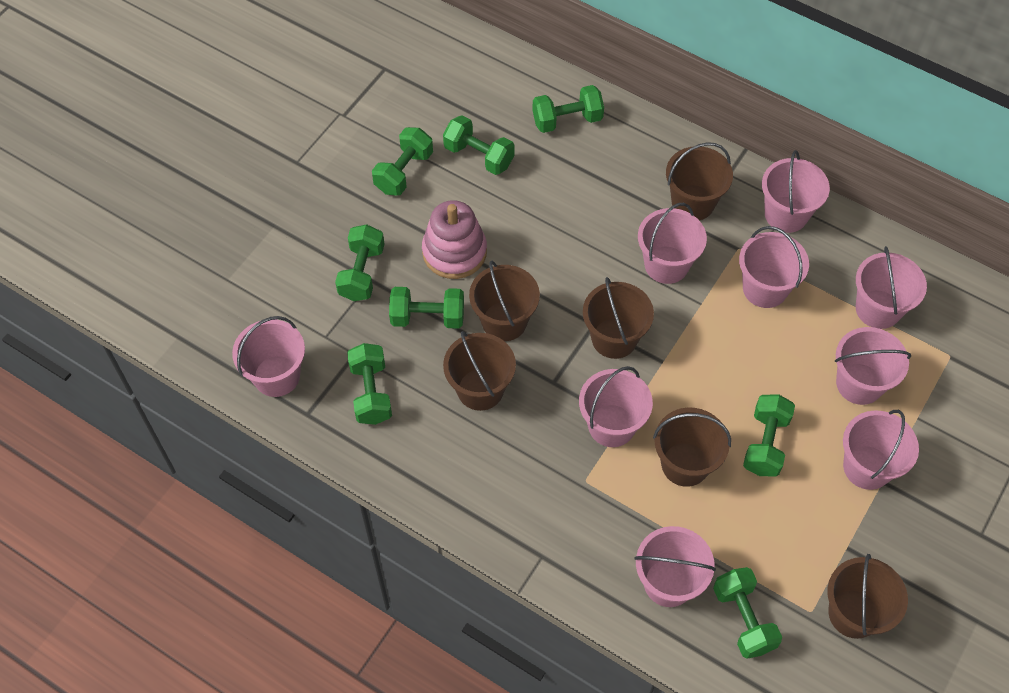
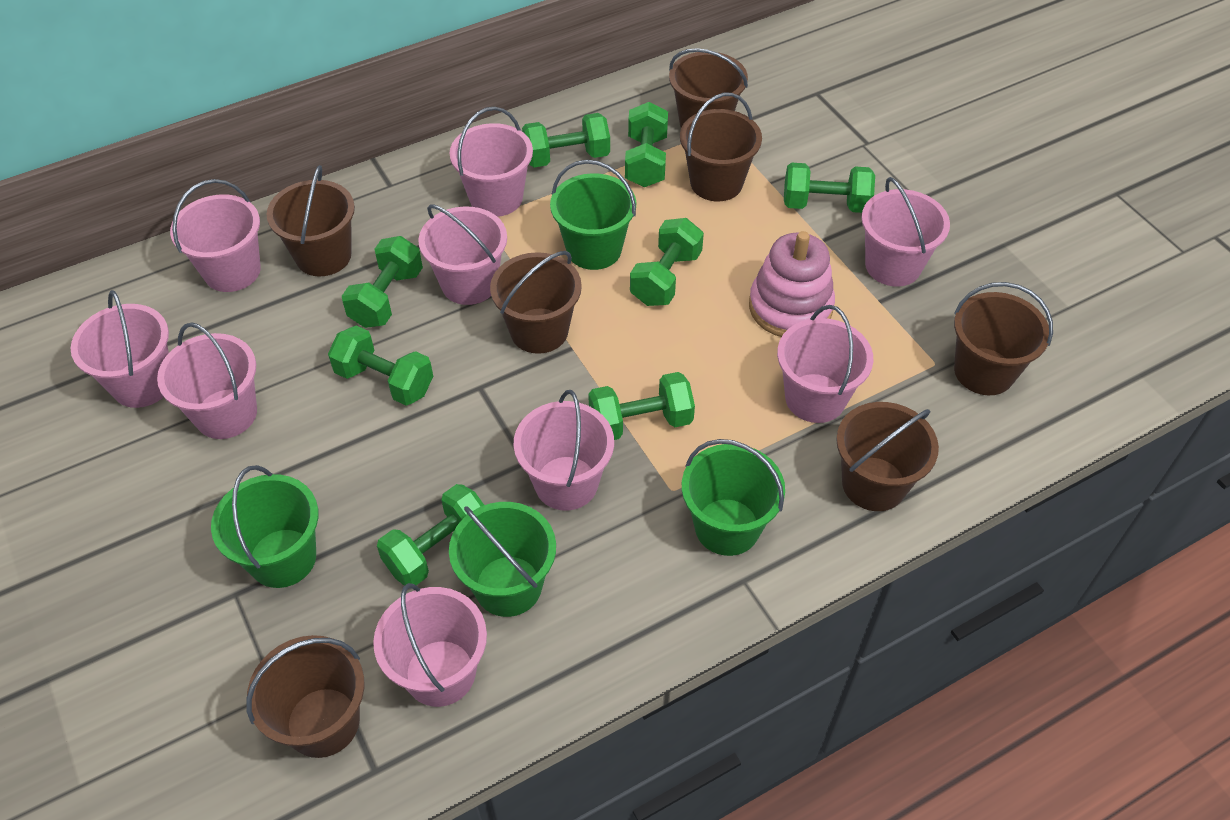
brown bucket: 6 -> 7
green bucket: 0 -> 4

